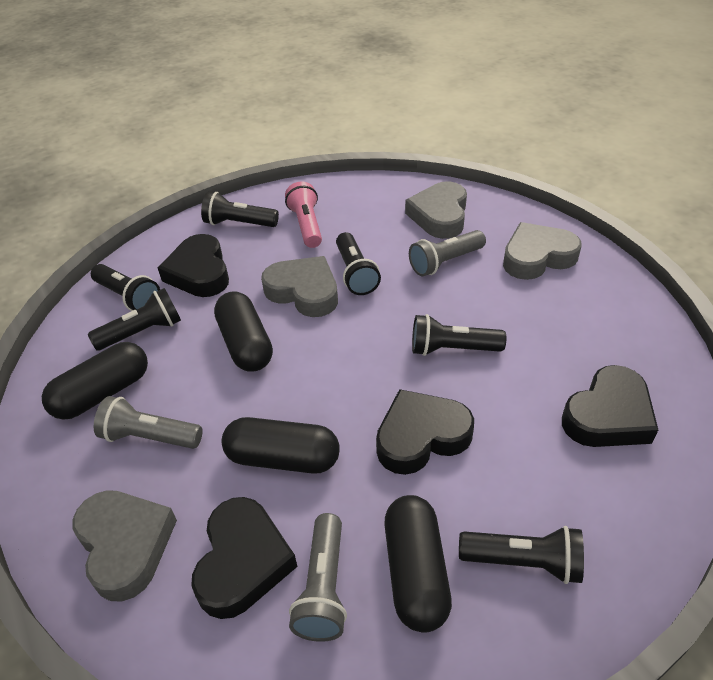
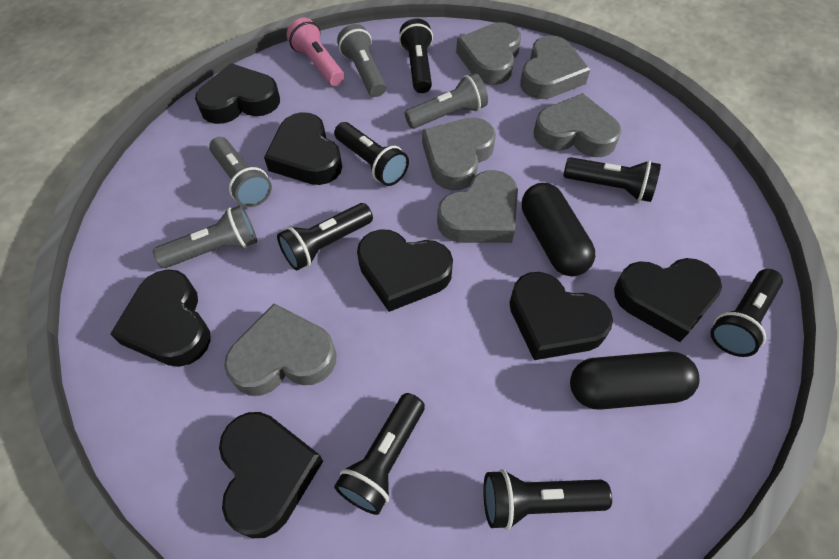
black capsule: 4 -> 2
black flashlight: 6 -> 7
black heart: 4 -> 7
grey flashlight: 3 -> 4
grey heart: 4 -> 6

